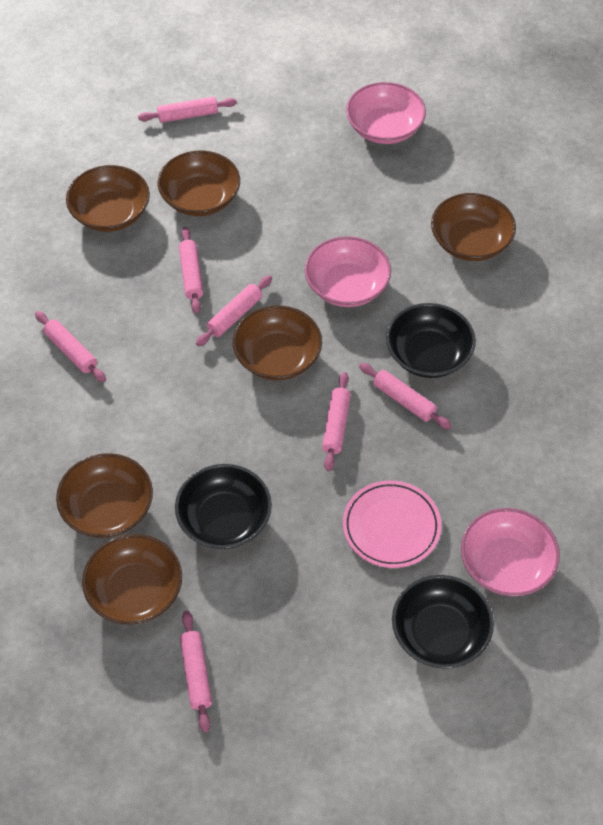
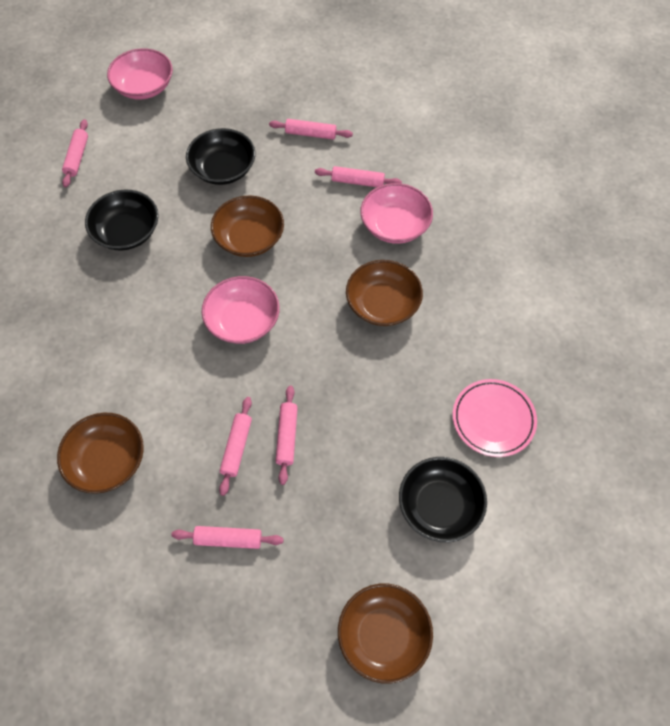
brown bowl: 6 -> 4
pink rolling pin: 7 -> 6

